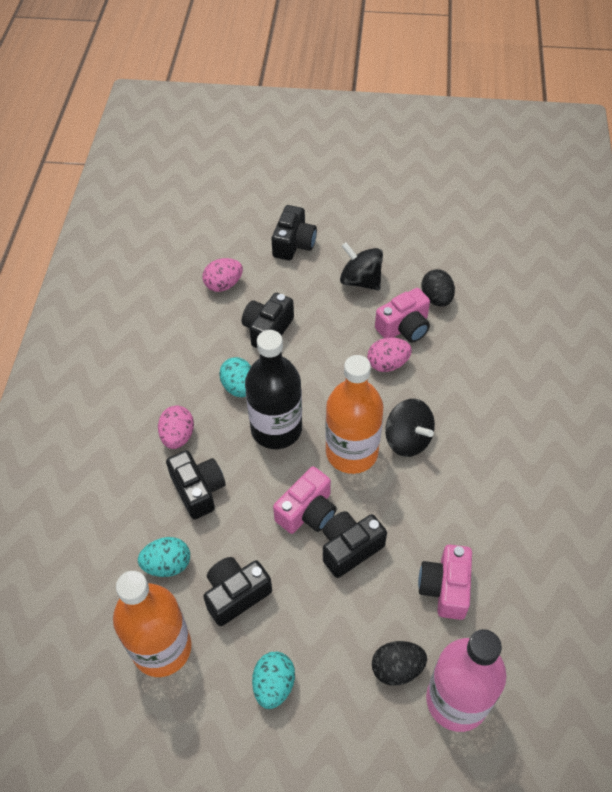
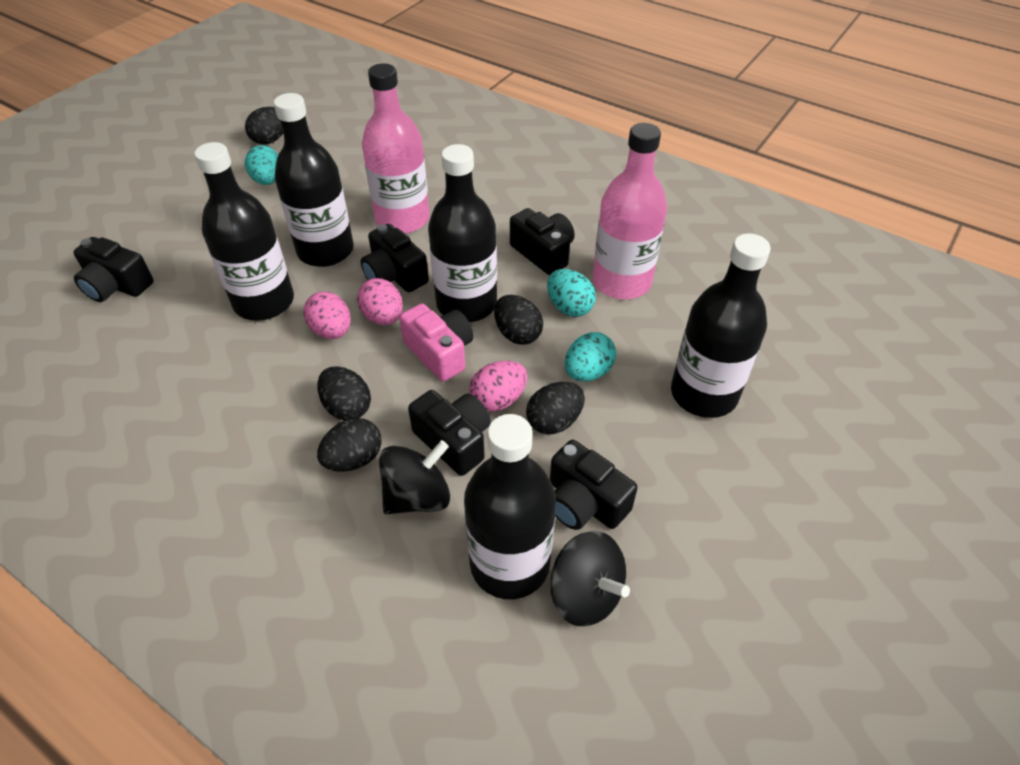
black bottle: 1 -> 5
black egg: 2 -> 5
orange bottle: 2 -> 0
pink bottle: 1 -> 2
pink camera: 3 -> 1

